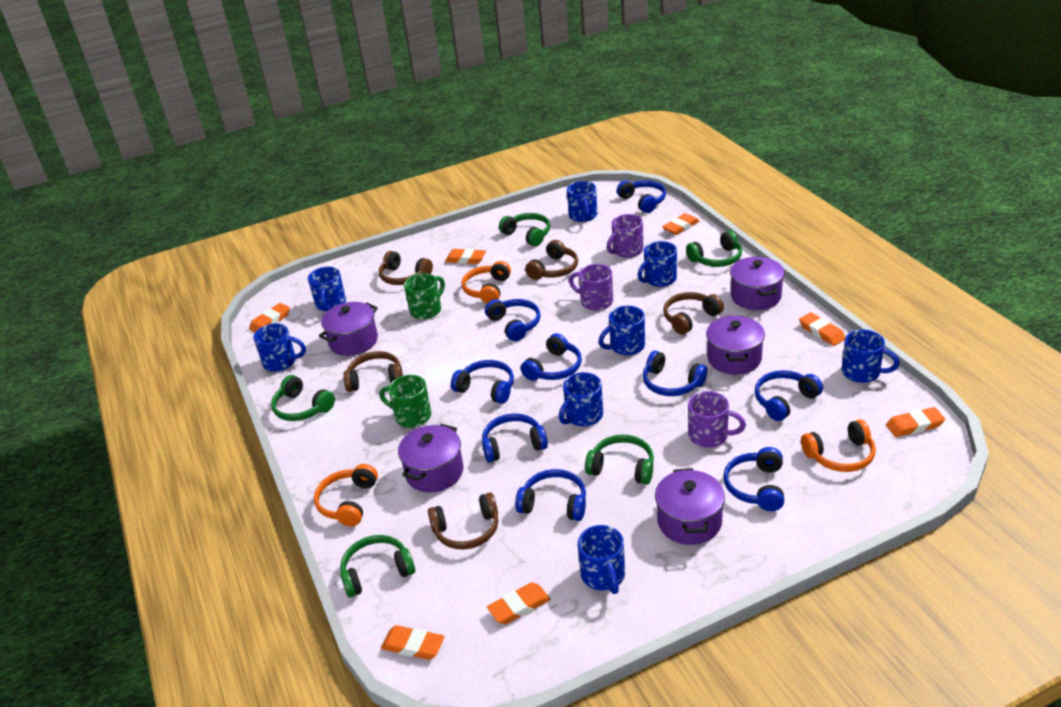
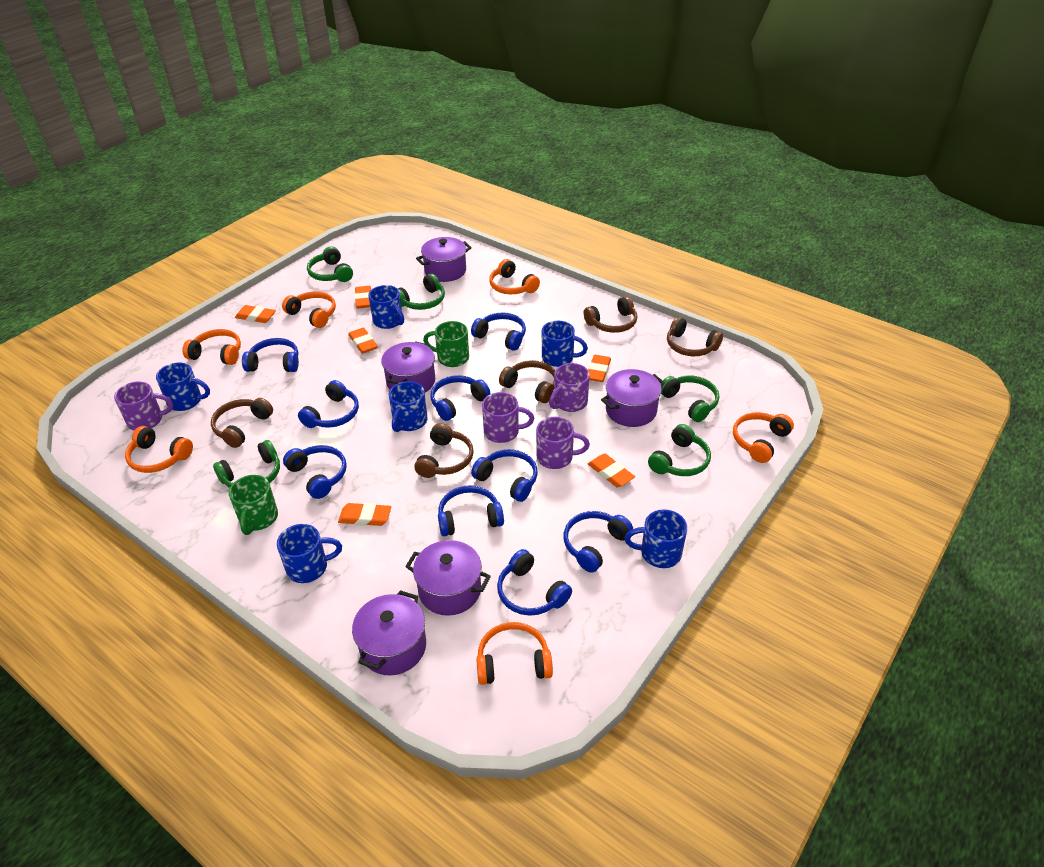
blue mug: 8 -> 6
orange eraser: 7 -> 6
orange headphones: 3 -> 6
purple mug: 3 -> 4

